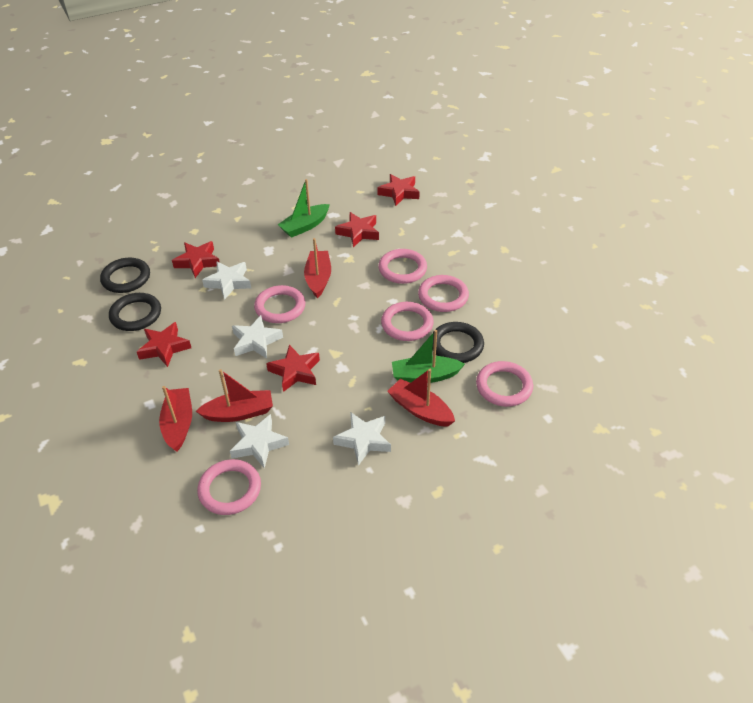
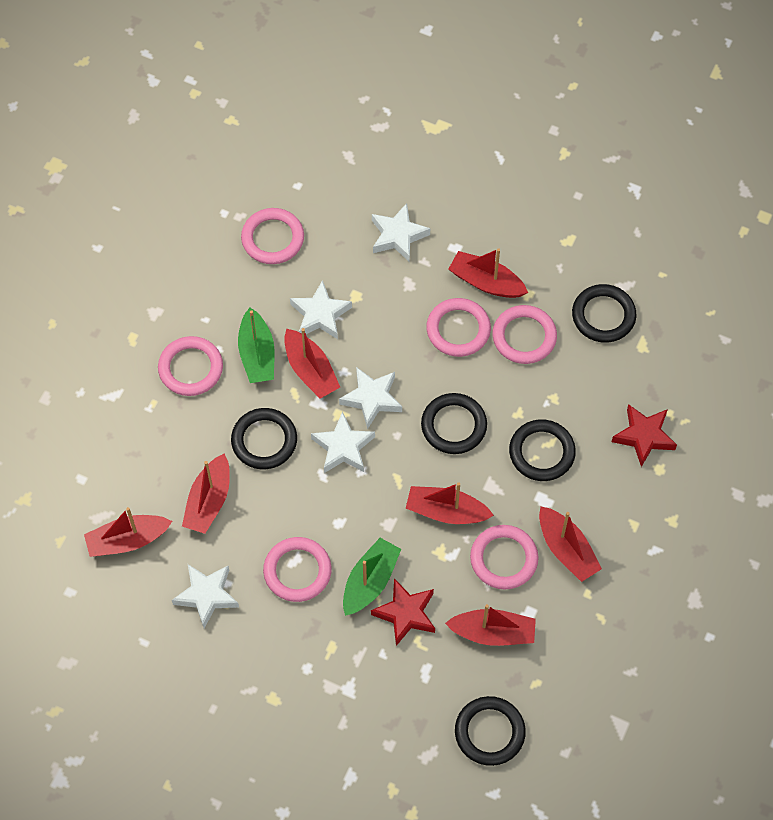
black ring: 3 -> 5
red boat: 4 -> 7
red star: 5 -> 2
white star: 4 -> 5

